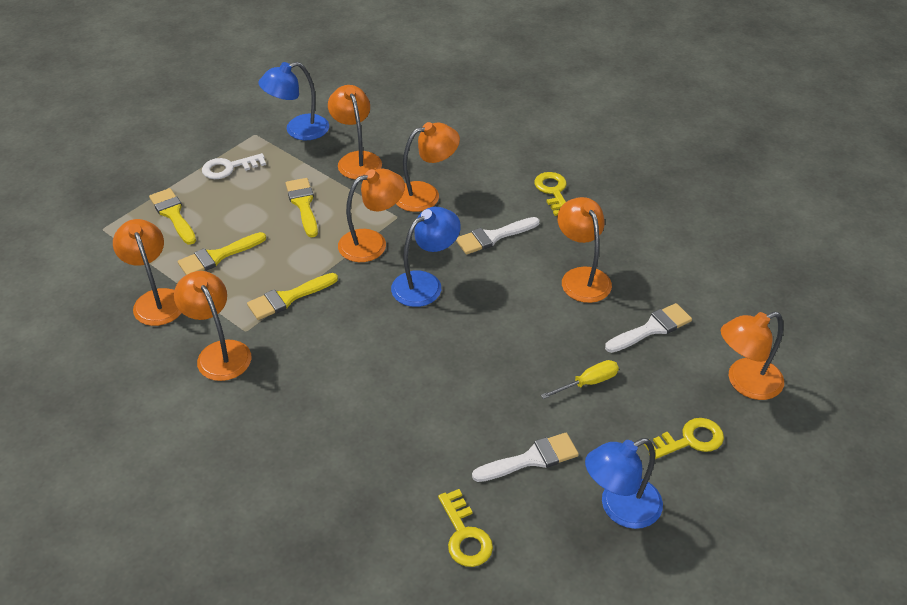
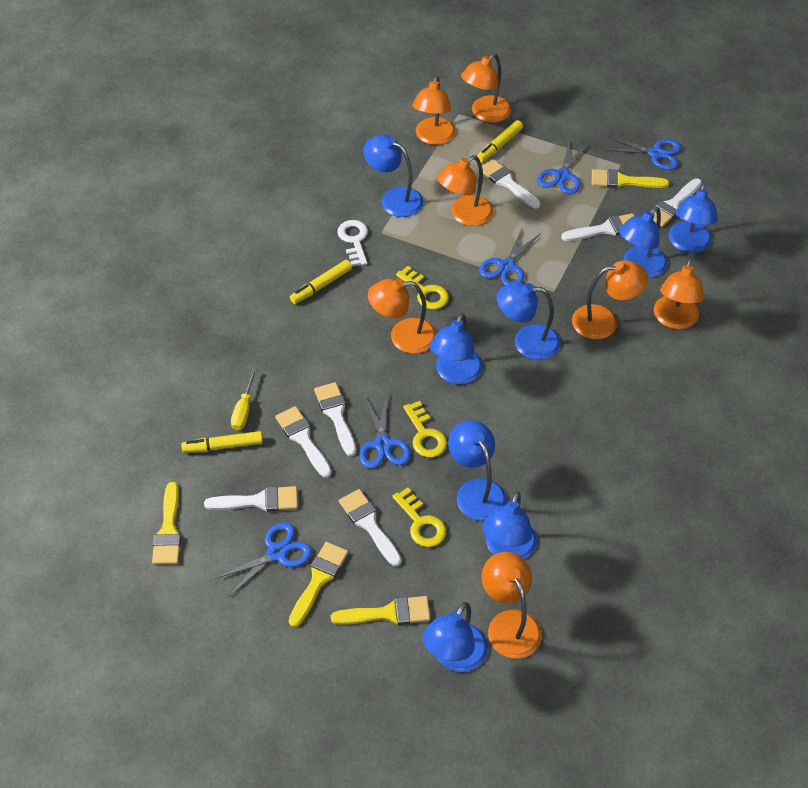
blue lamp: 3 -> 8
blue scissors: 0 -> 5
white brush: 3 -> 7
yellow marker: 0 -> 3

